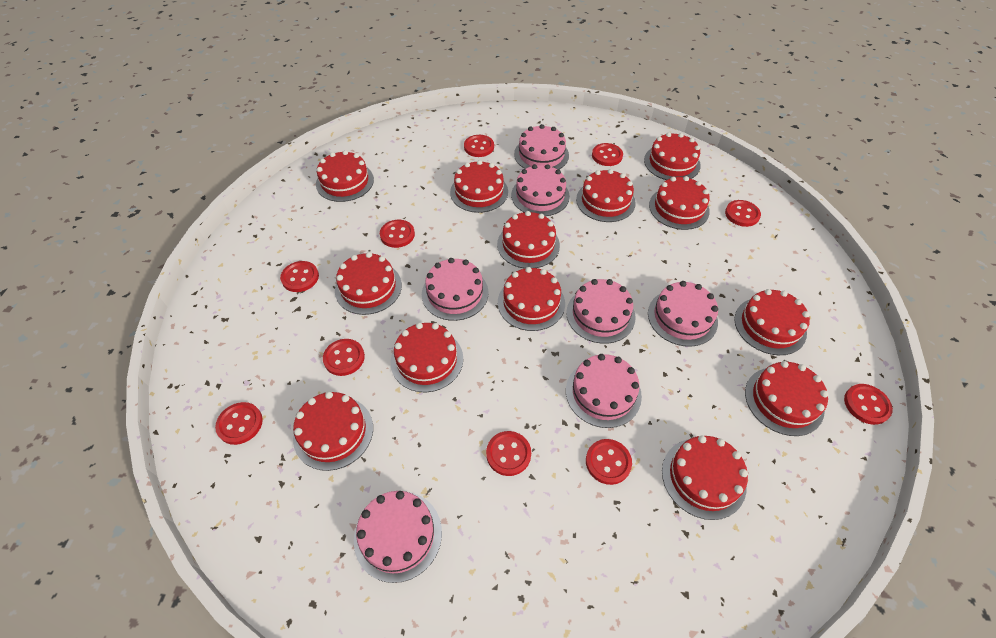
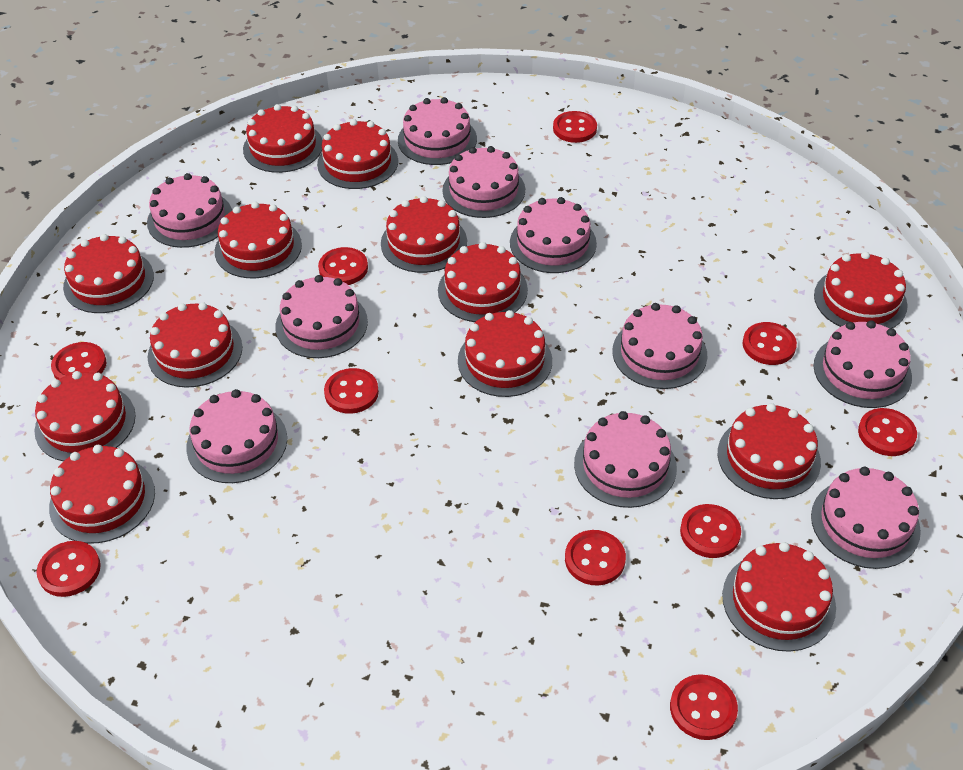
pink cake: 7 -> 10

